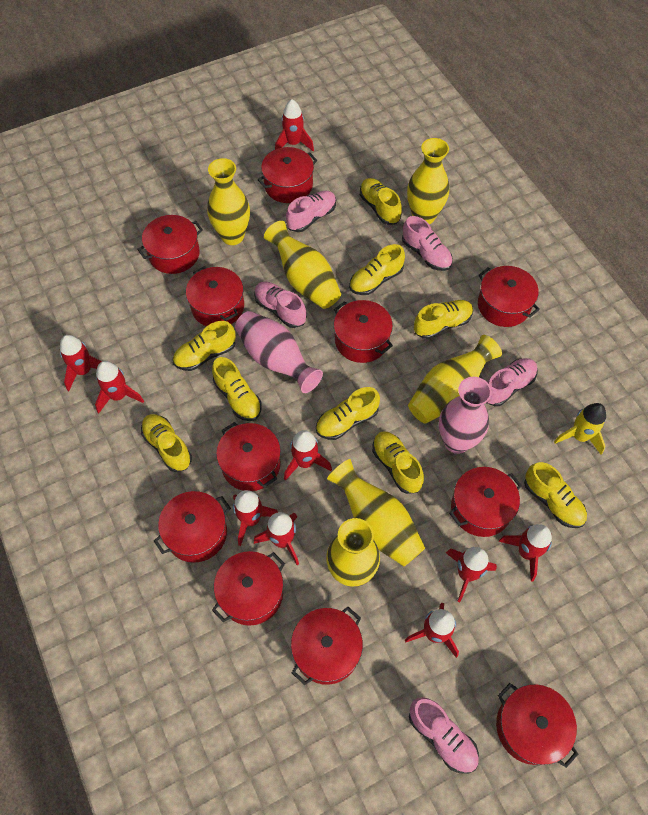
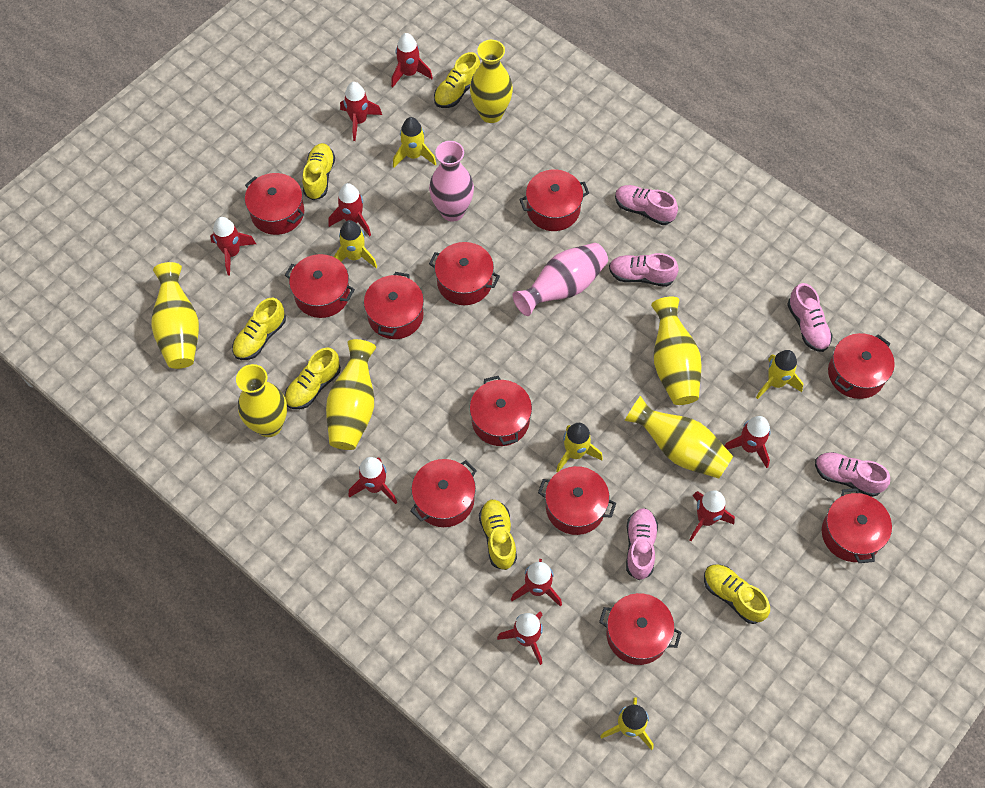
yellow rocket: 1 -> 5
yellow shoe: 9 -> 6

